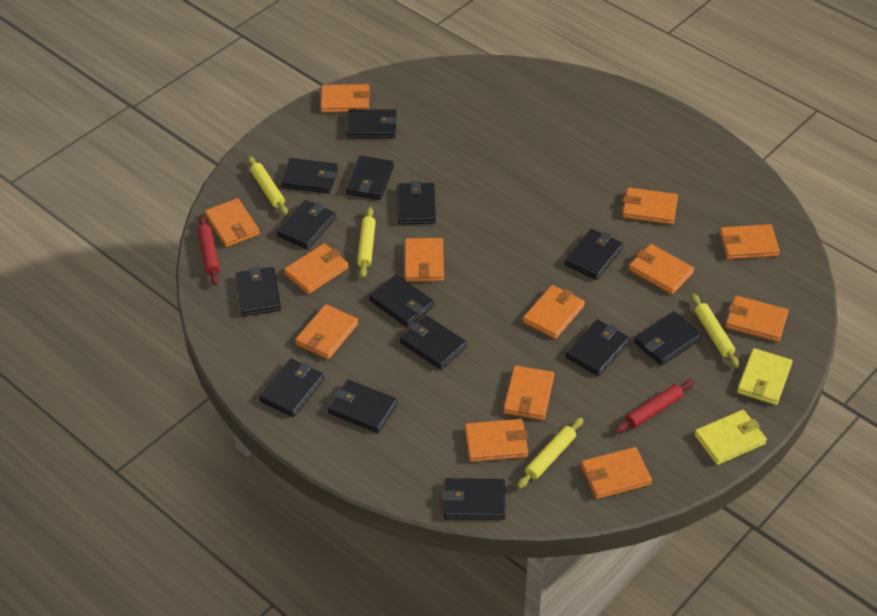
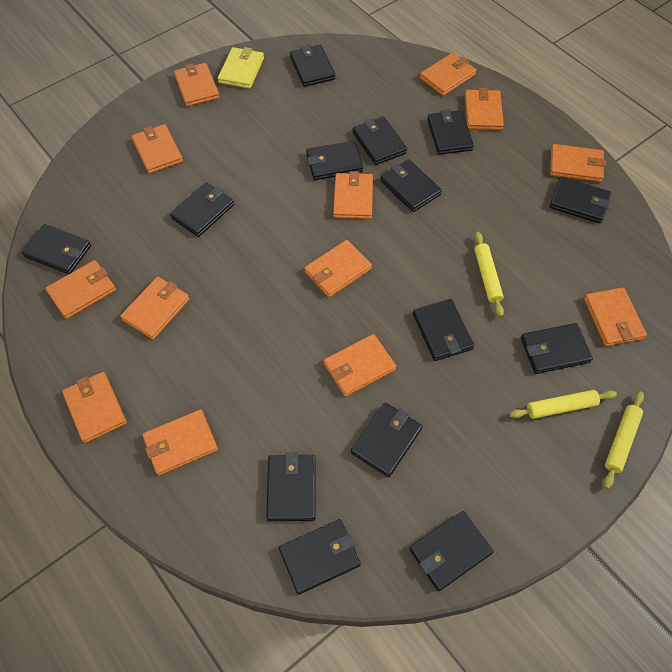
red rolling pin: 2 -> 0
yellow rolling pin: 4 -> 3
yellow wallet: 2 -> 1

